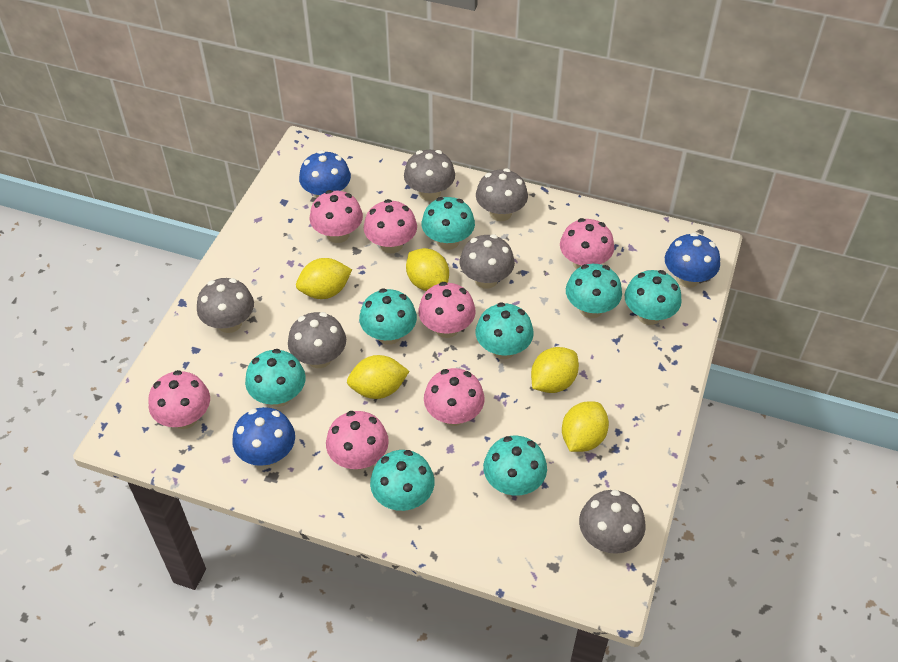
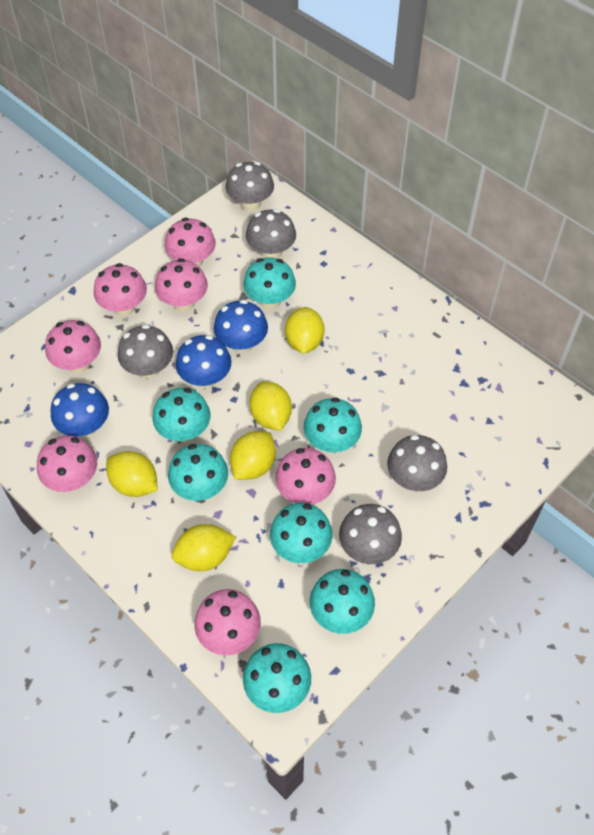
grey mushroom: 6 -> 5
turquoise mushroom: 8 -> 7

